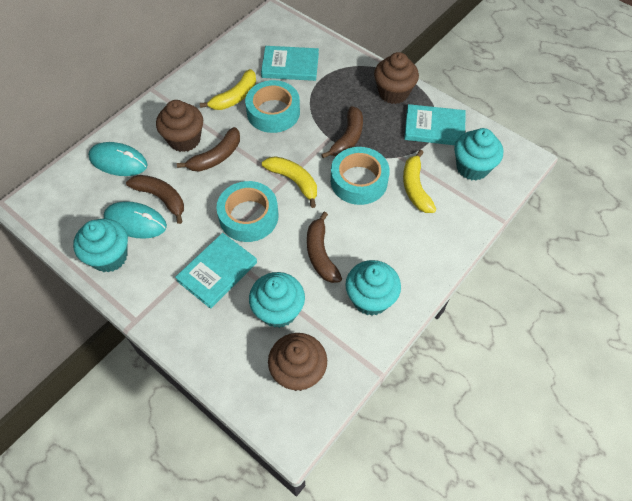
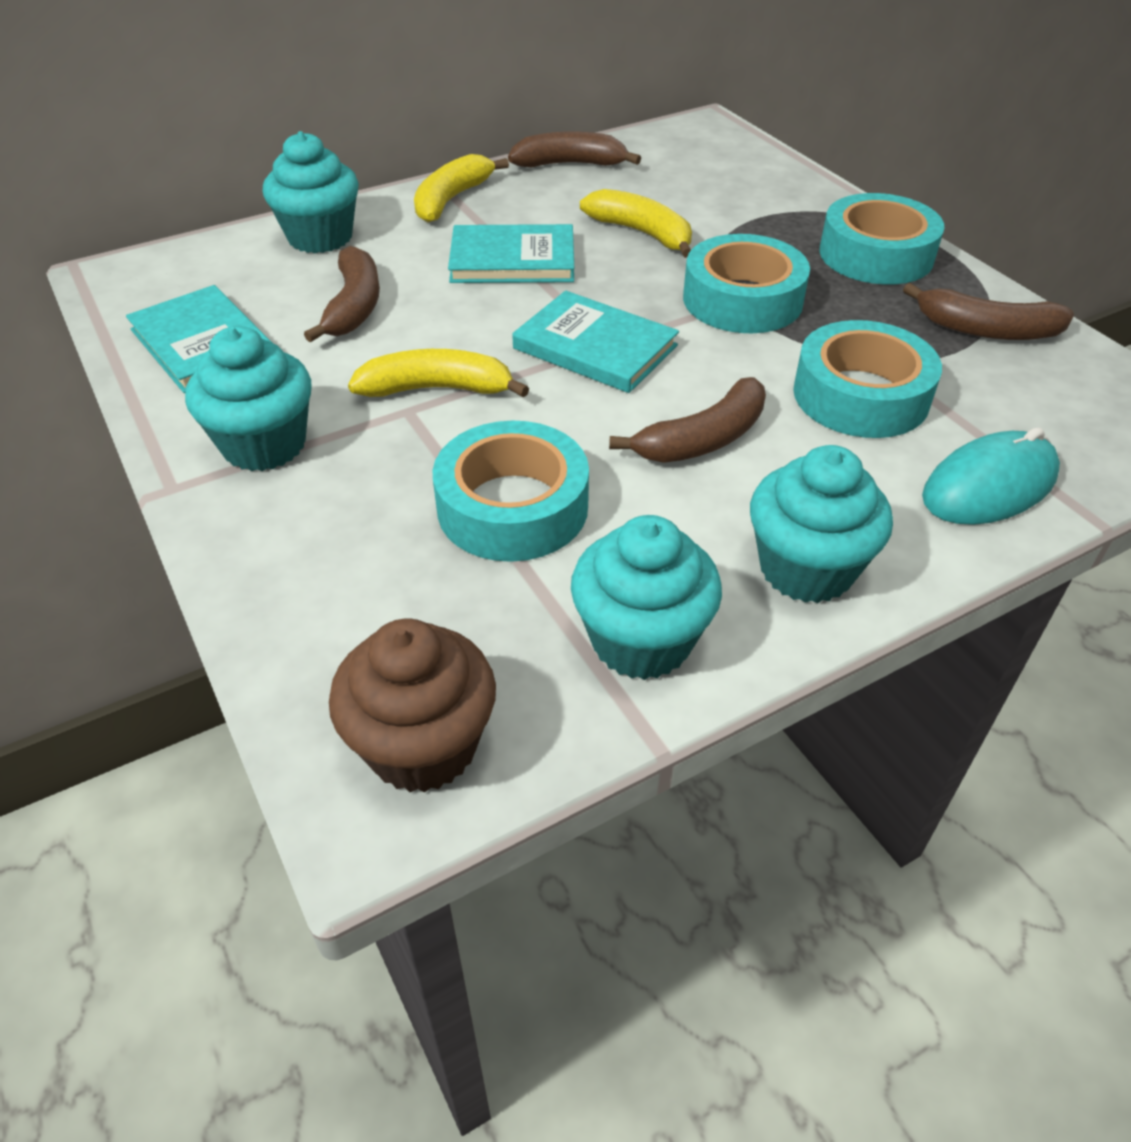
brown cupcake: 3 -> 1
turquoise mouse: 2 -> 1
turquoise tape: 3 -> 4

